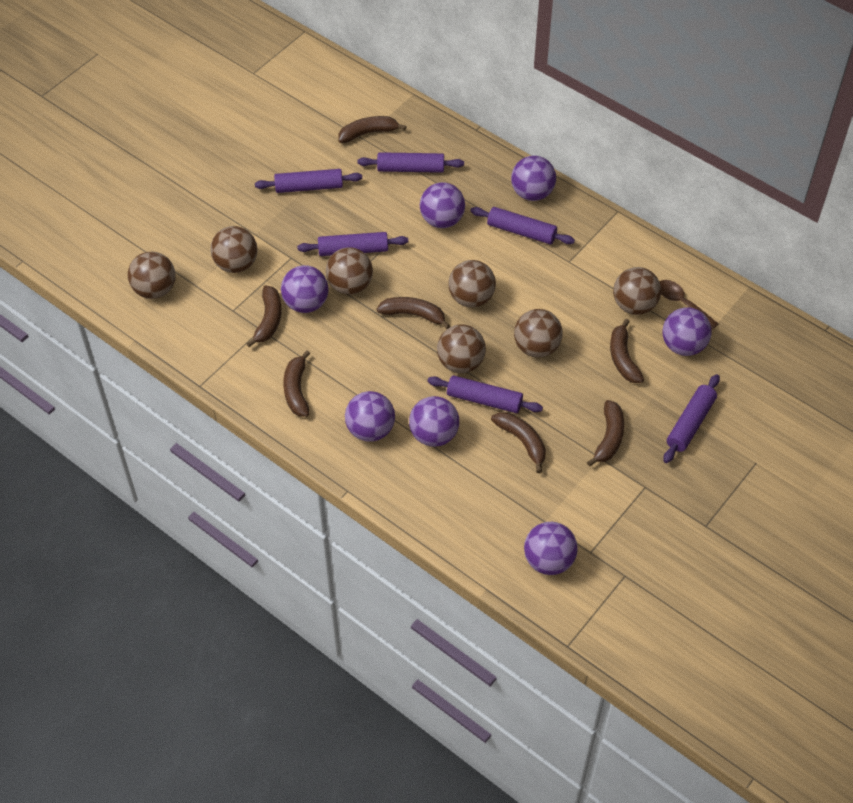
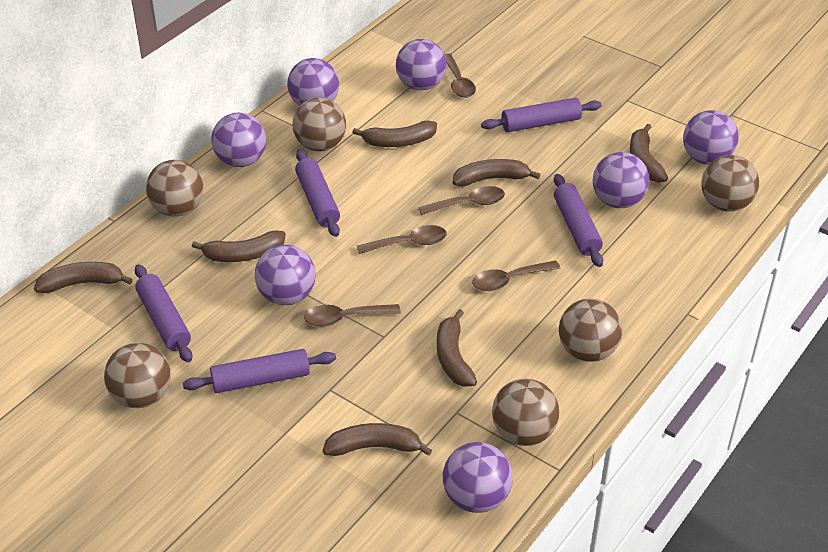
brown ball: 7 -> 6
brown spoon: 1 -> 5
purple rolling pin: 6 -> 5

